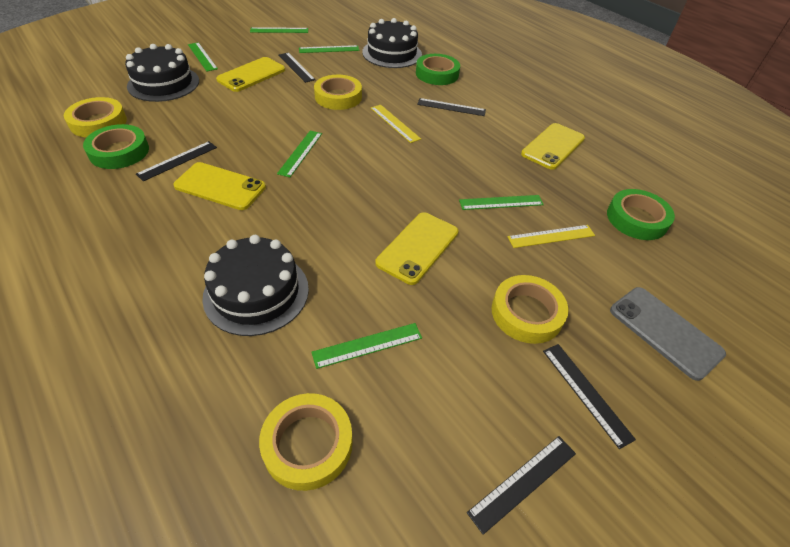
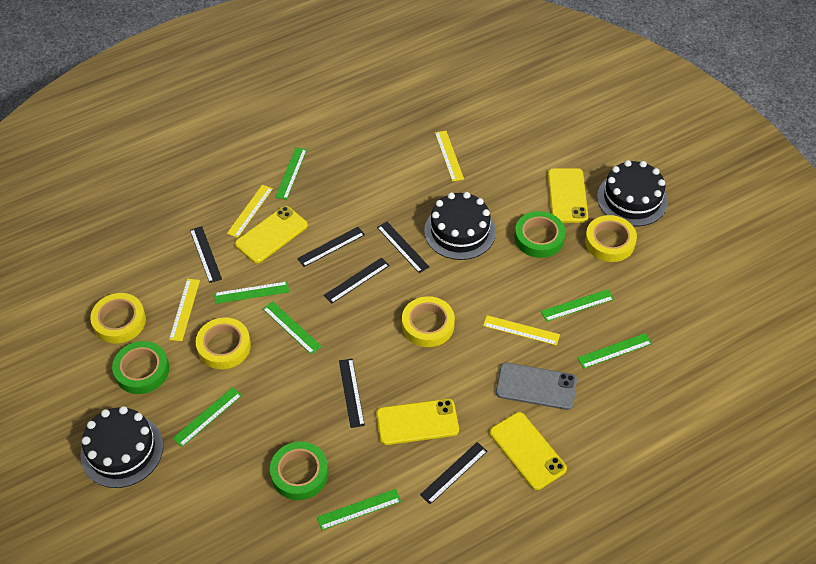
black ruler: 5 -> 6
green ruler: 6 -> 7
yellow ruler: 2 -> 4

